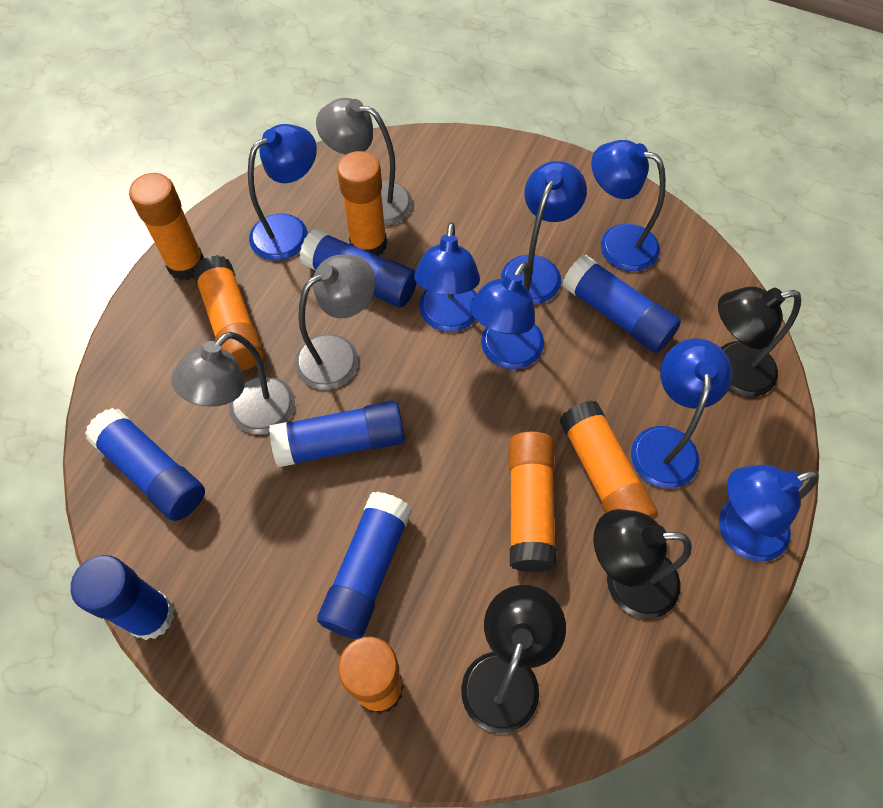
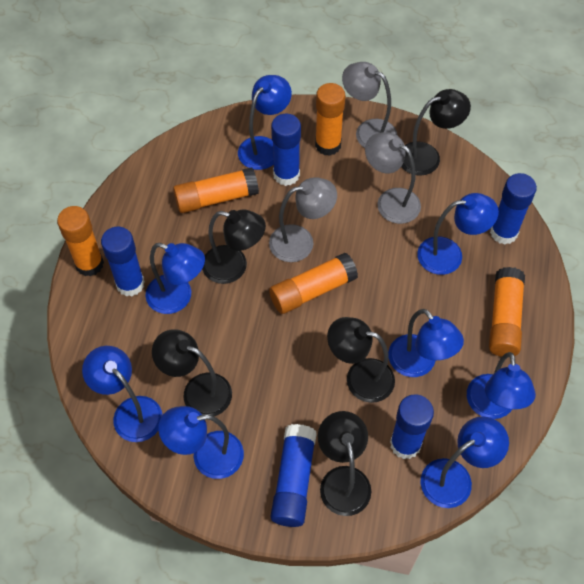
black lamp: 3 -> 5
blue glue stick: 6 -> 5
blue lamp: 7 -> 8
orange glue stick: 6 -> 5

